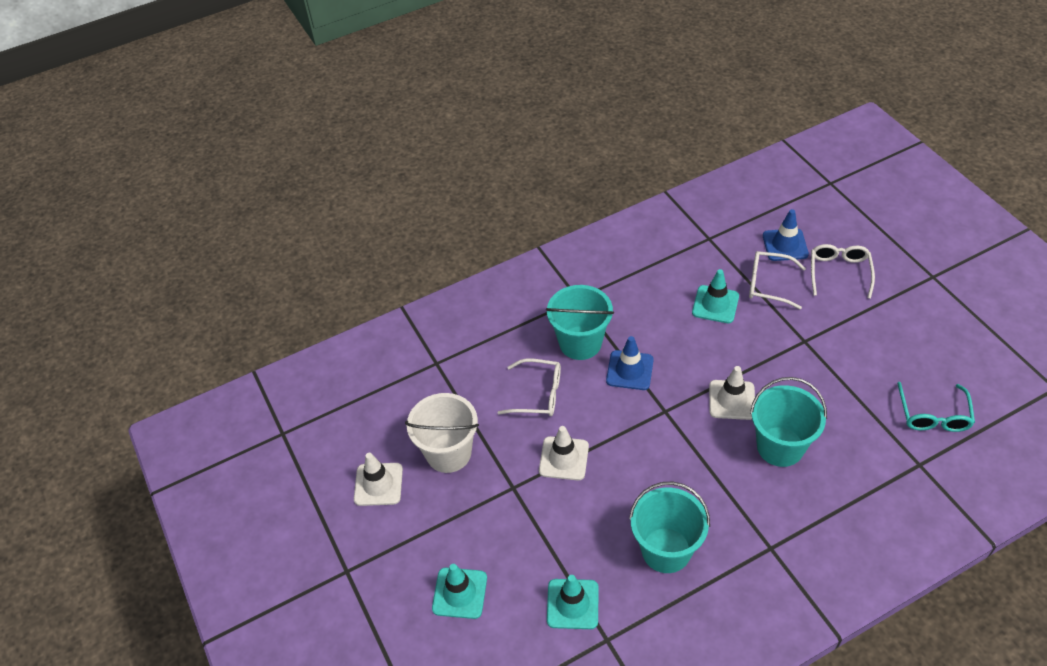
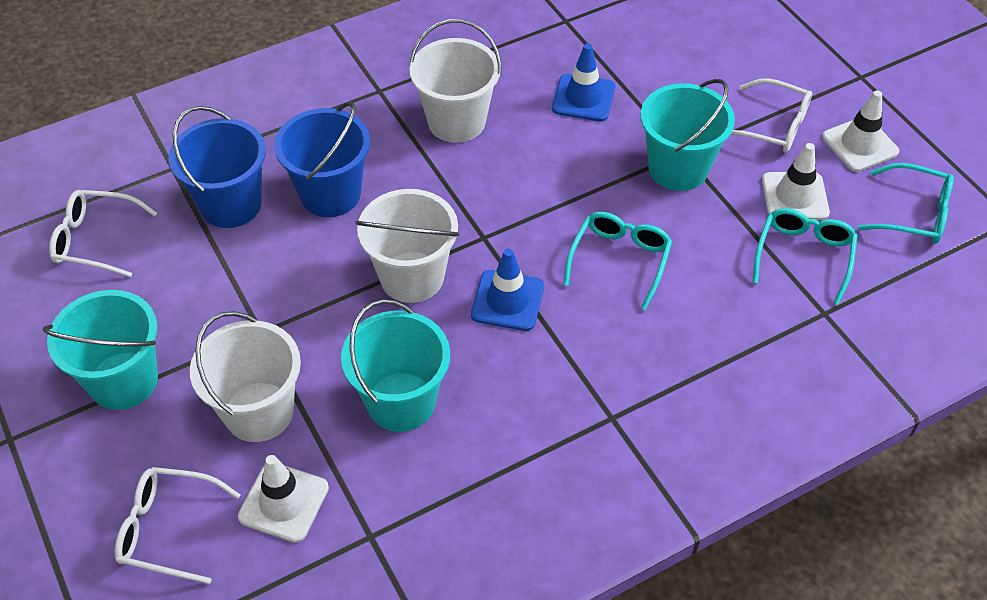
blue bucket: 0 -> 2
turquoise glasses: 1 -> 3
turquoise traffic cone: 3 -> 0
white bucket: 1 -> 3

